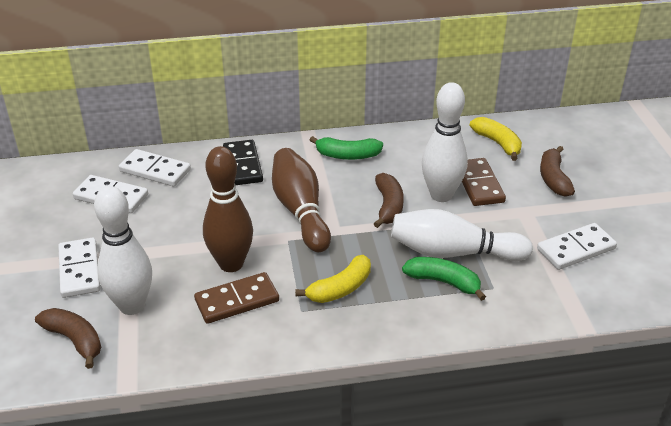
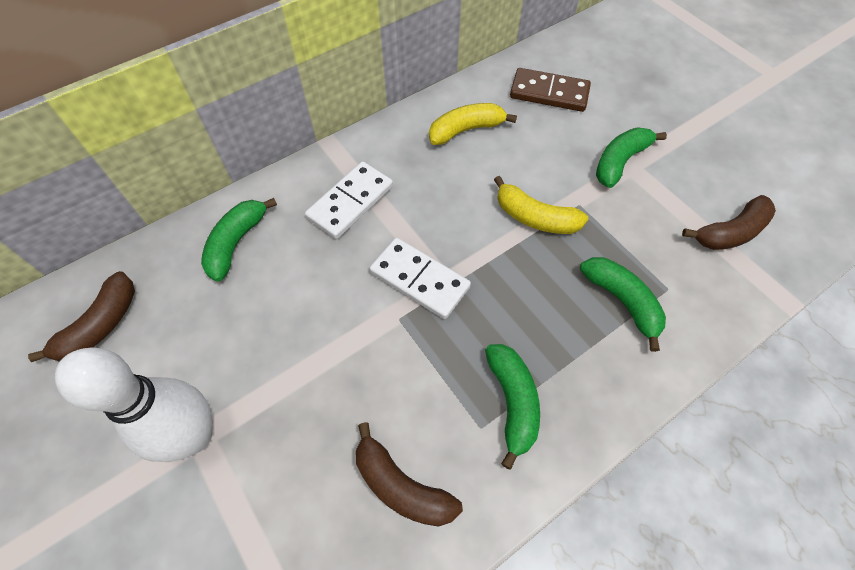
black domino: 1 -> 0
brown bowling pin: 2 -> 0
brown domino: 2 -> 1
green banana: 2 -> 4
white bowling pin: 3 -> 1
white domino: 4 -> 2

